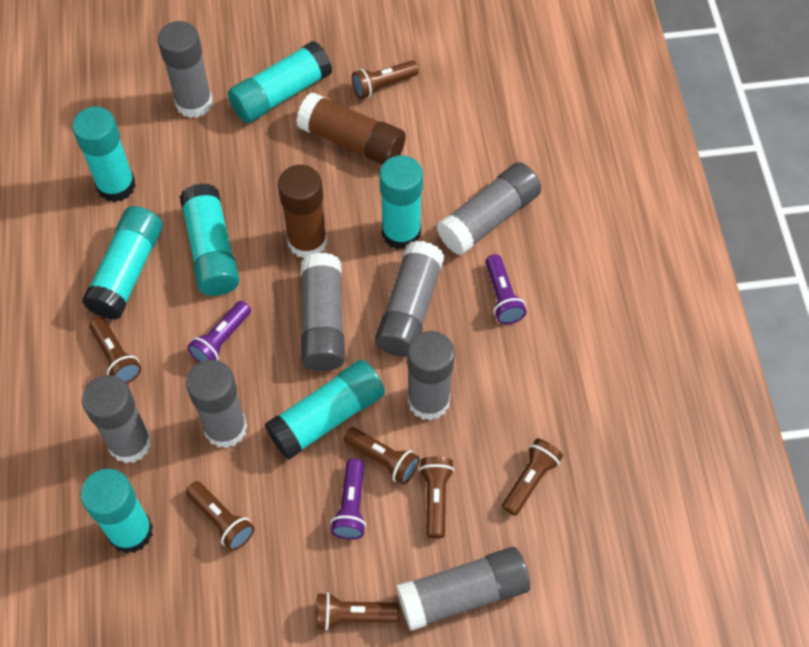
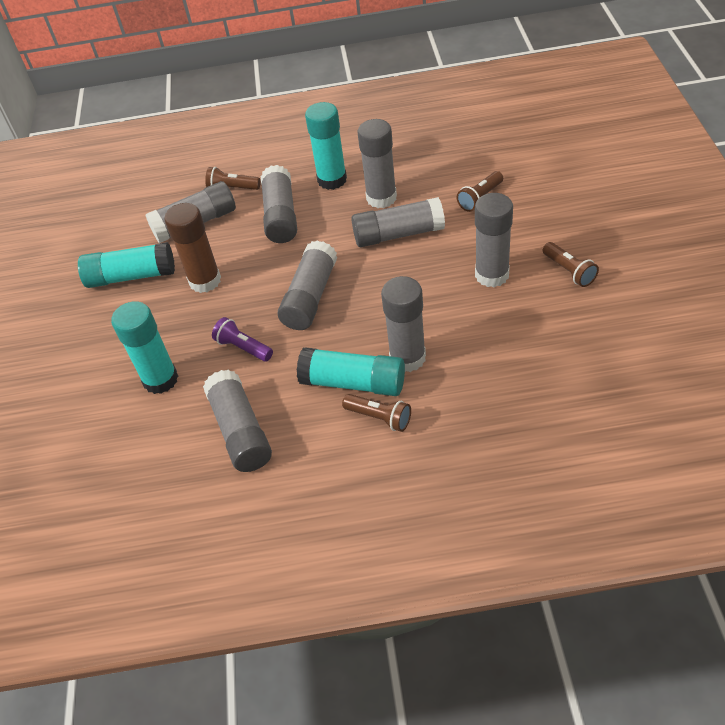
brown flashlight: 7 -> 4
brown glue stick: 2 -> 1
purple flashlight: 3 -> 1
turquoise glue stick: 7 -> 4

